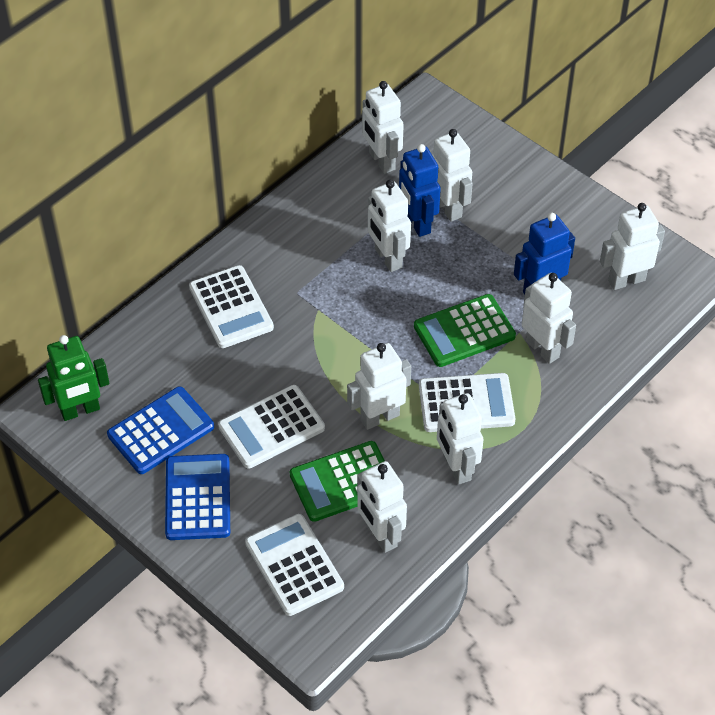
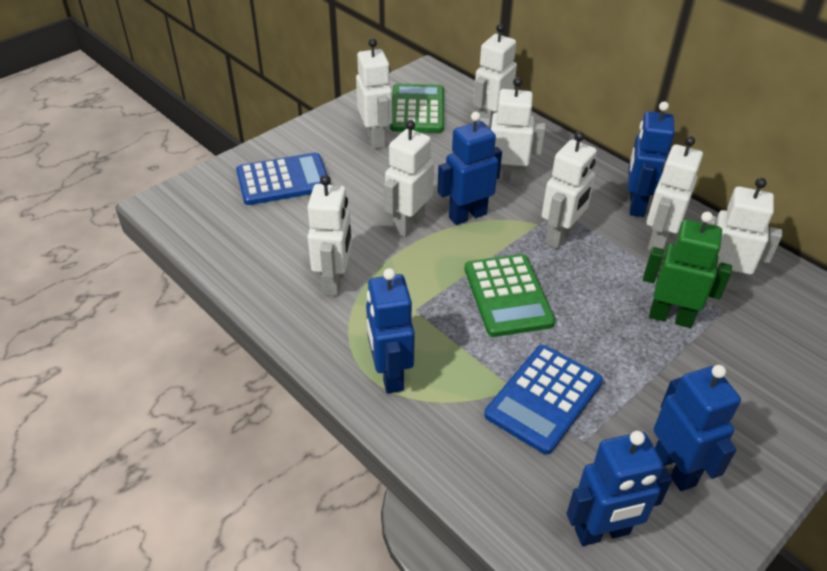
blue robot: 2 -> 5
white calculator: 4 -> 0

